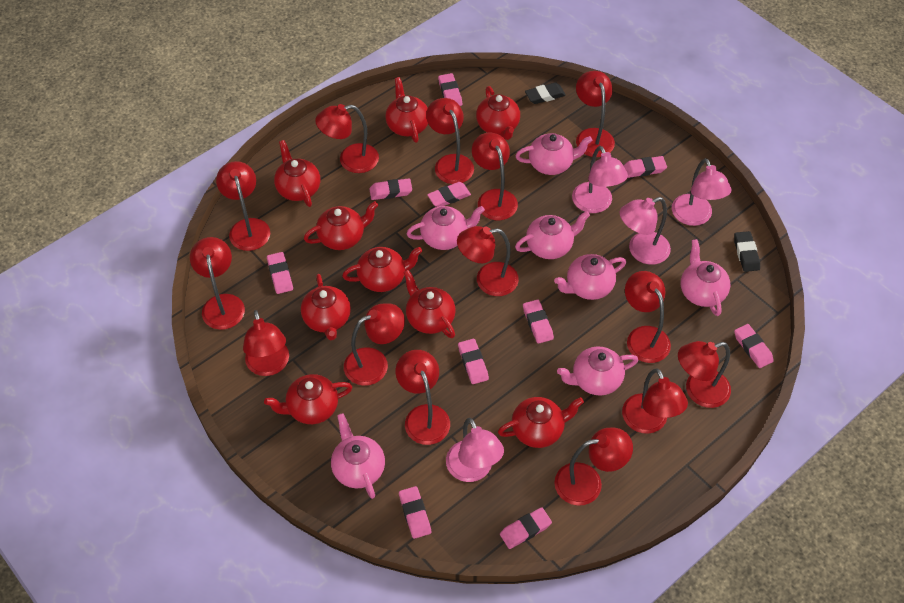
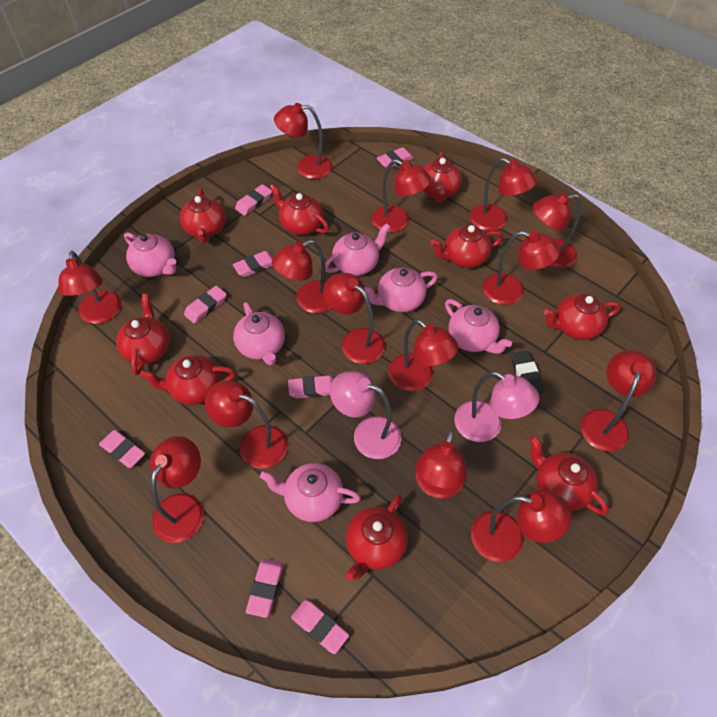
black eraser: 2 -> 1
pink eraser: 10 -> 8
pink lamp: 4 -> 2
pink teapot: 7 -> 6

